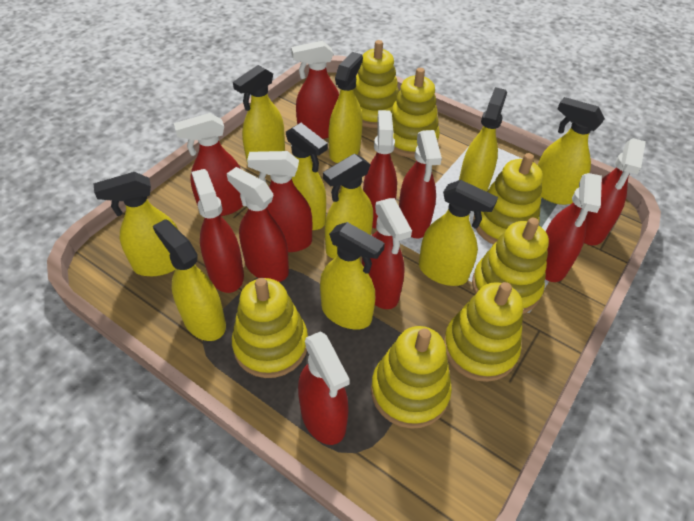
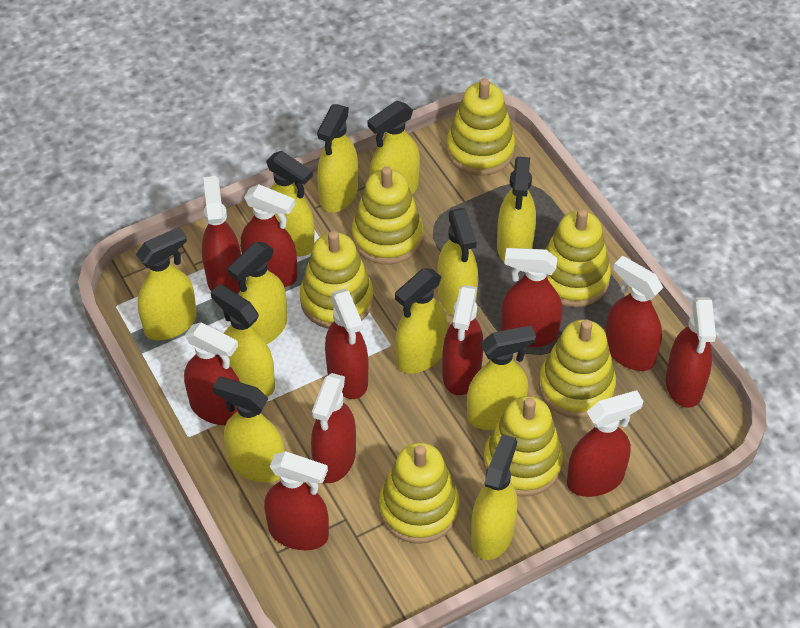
yellow spray bottle: 10 -> 12

